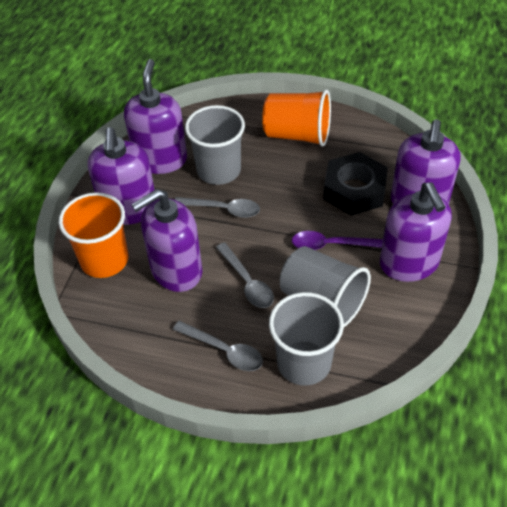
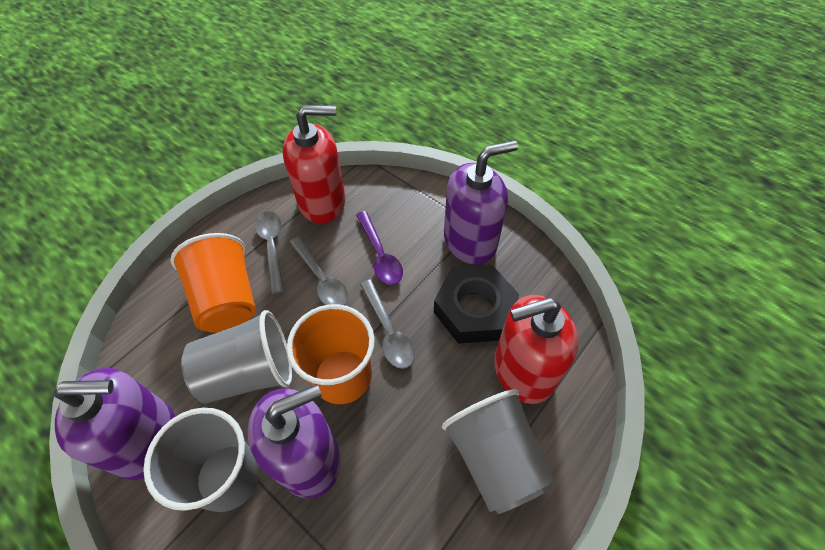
purple soap dispenser: 5 -> 3
red soap dispenser: 0 -> 2

